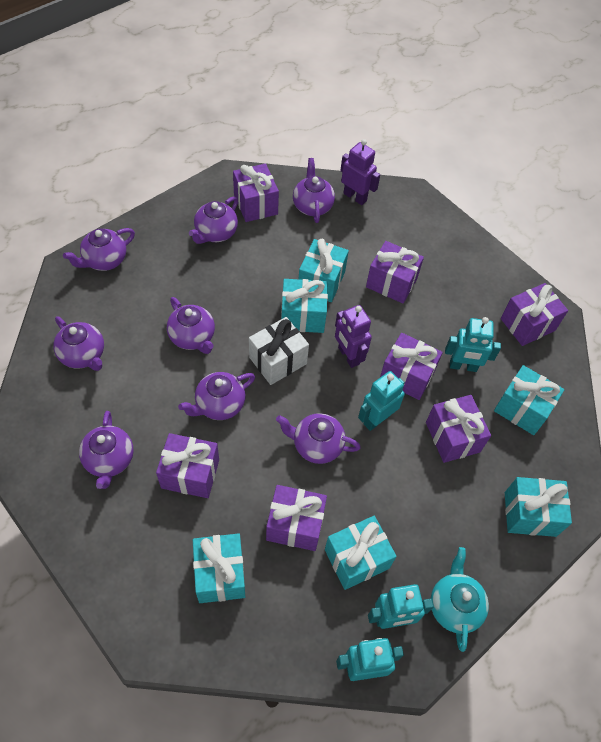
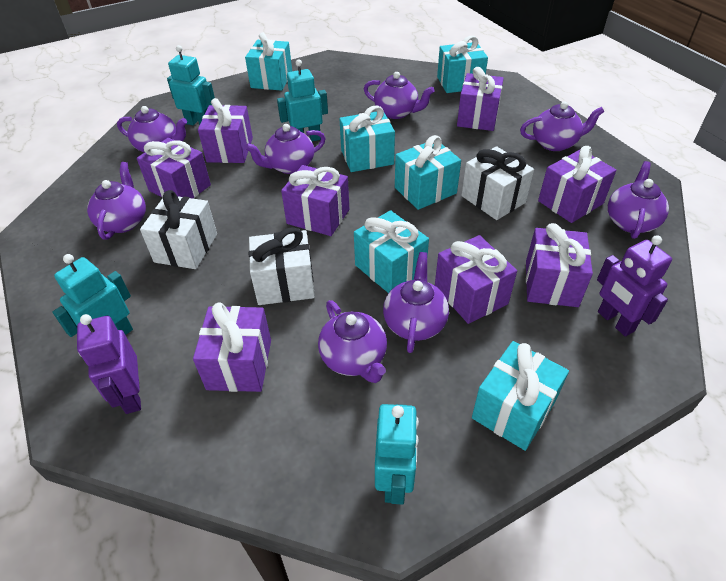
purple gift: 7 -> 8
turquoise teapot: 1 -> 0
white gift: 1 -> 3

